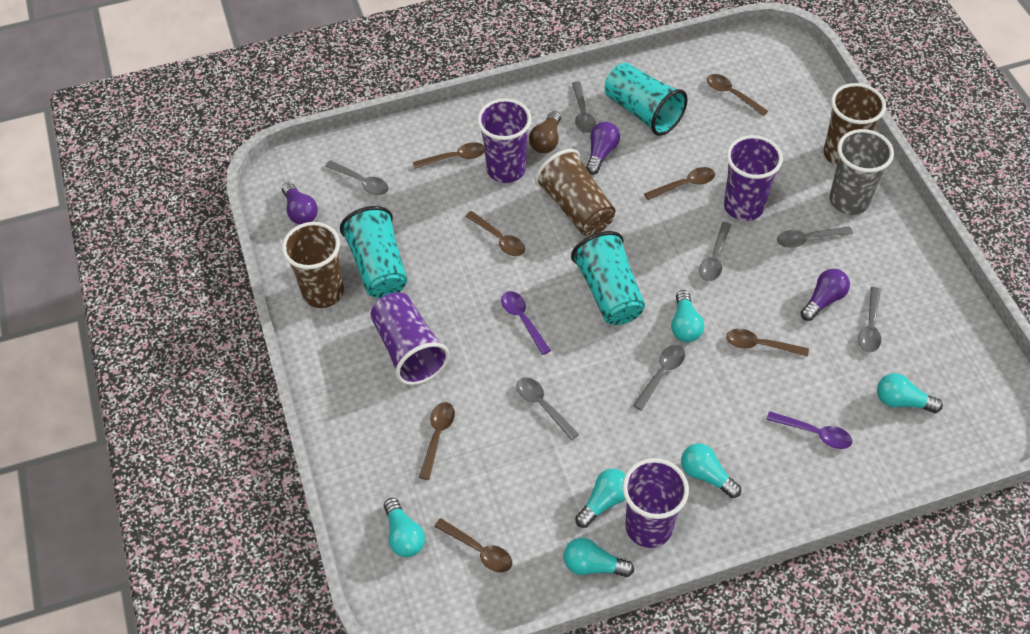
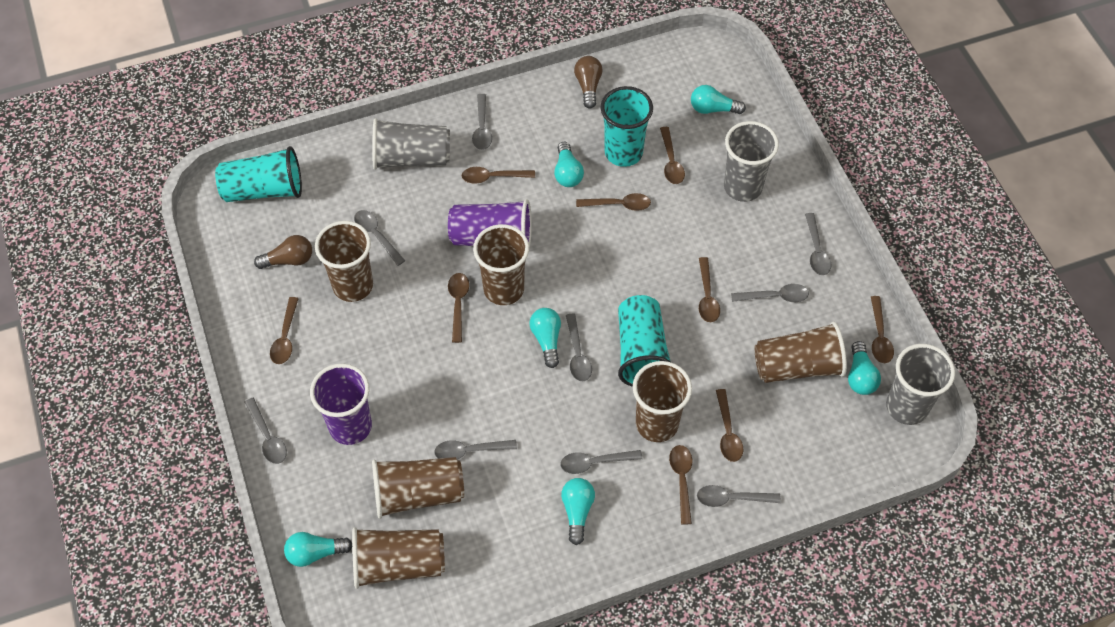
brown cup: 3 -> 6
brown light bulb: 1 -> 2
brown spoon: 7 -> 9
grey cup: 1 -> 3
grey spoon: 7 -> 9
purple cup: 4 -> 2
purple light bulb: 3 -> 0
purple spoon: 2 -> 0

